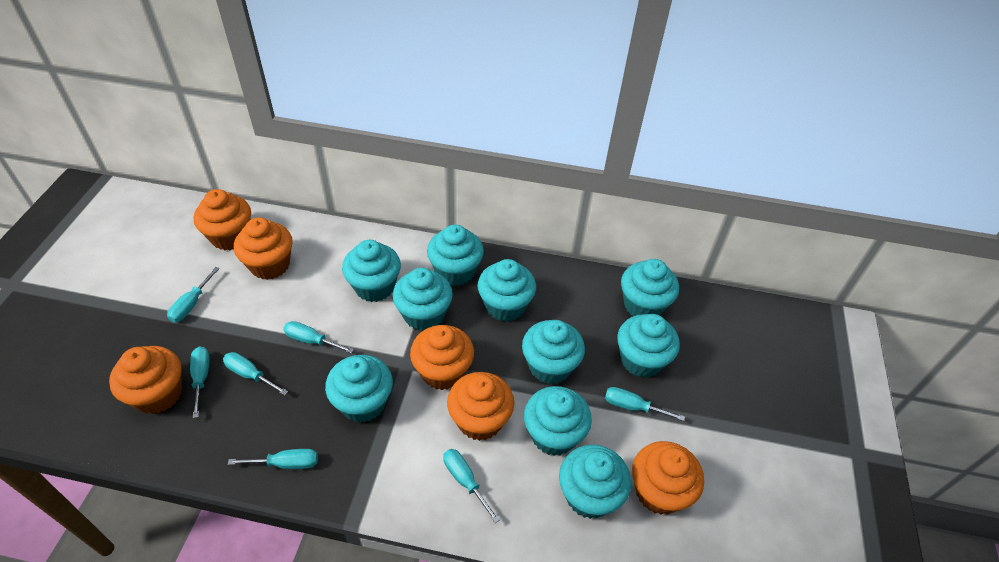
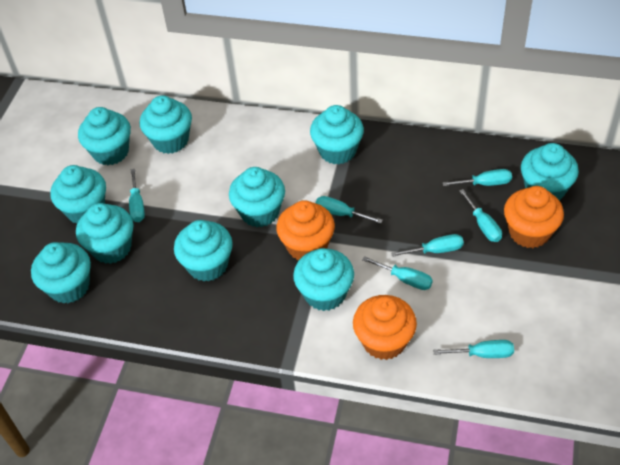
orange cupcake: 6 -> 3

